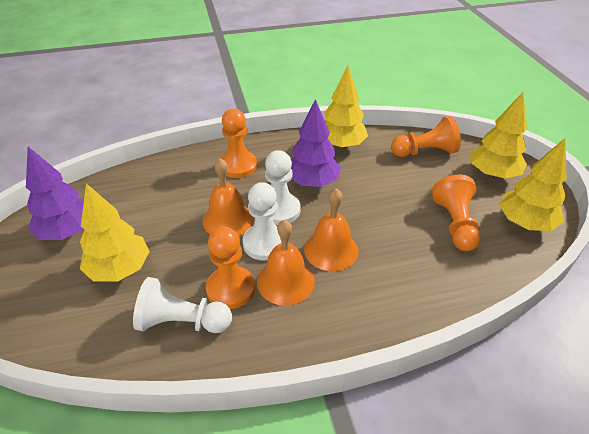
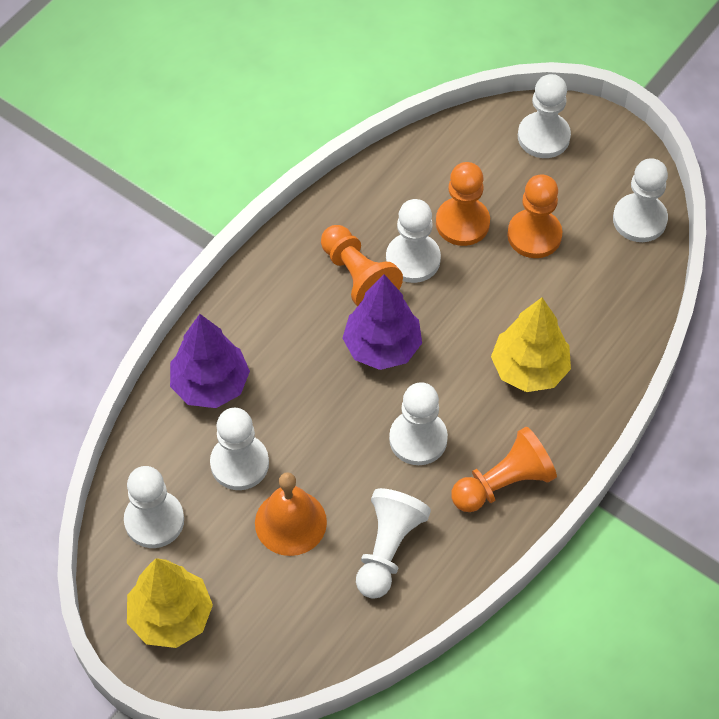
orange bell: 3 -> 1
white pawn: 3 -> 7
yellow tree: 4 -> 2

